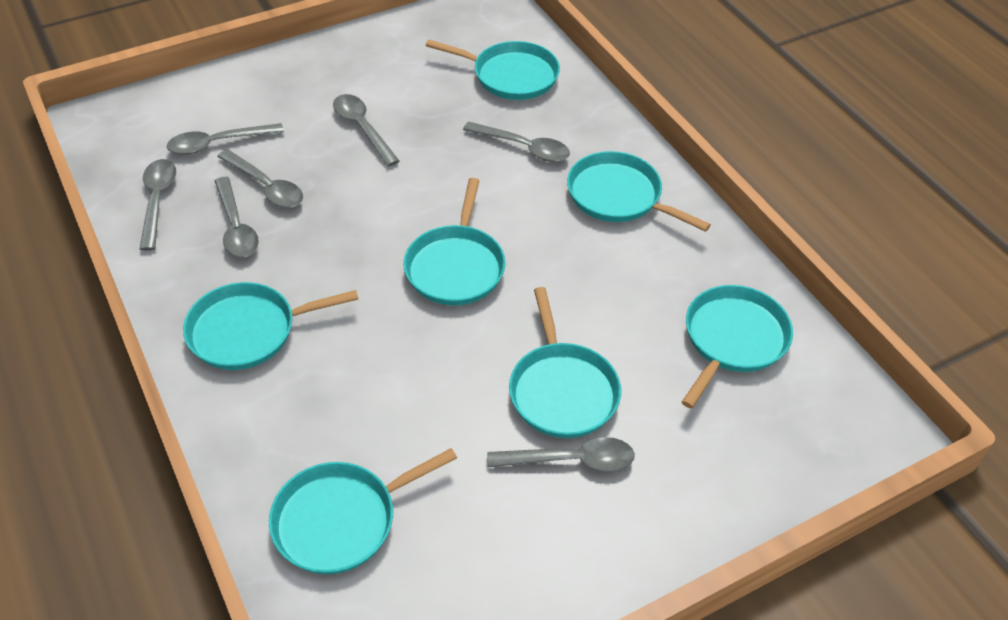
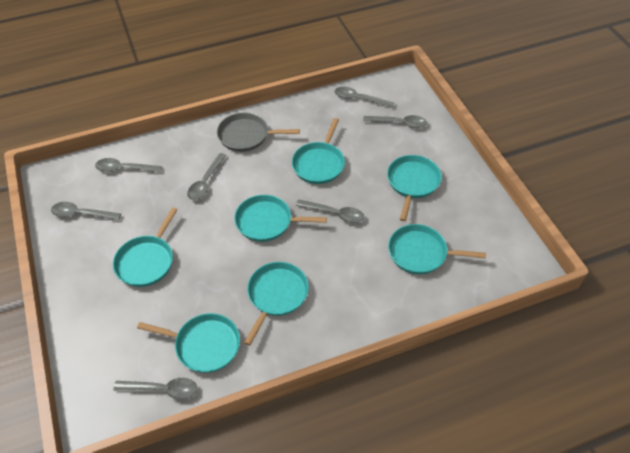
grey pan: 0 -> 1

